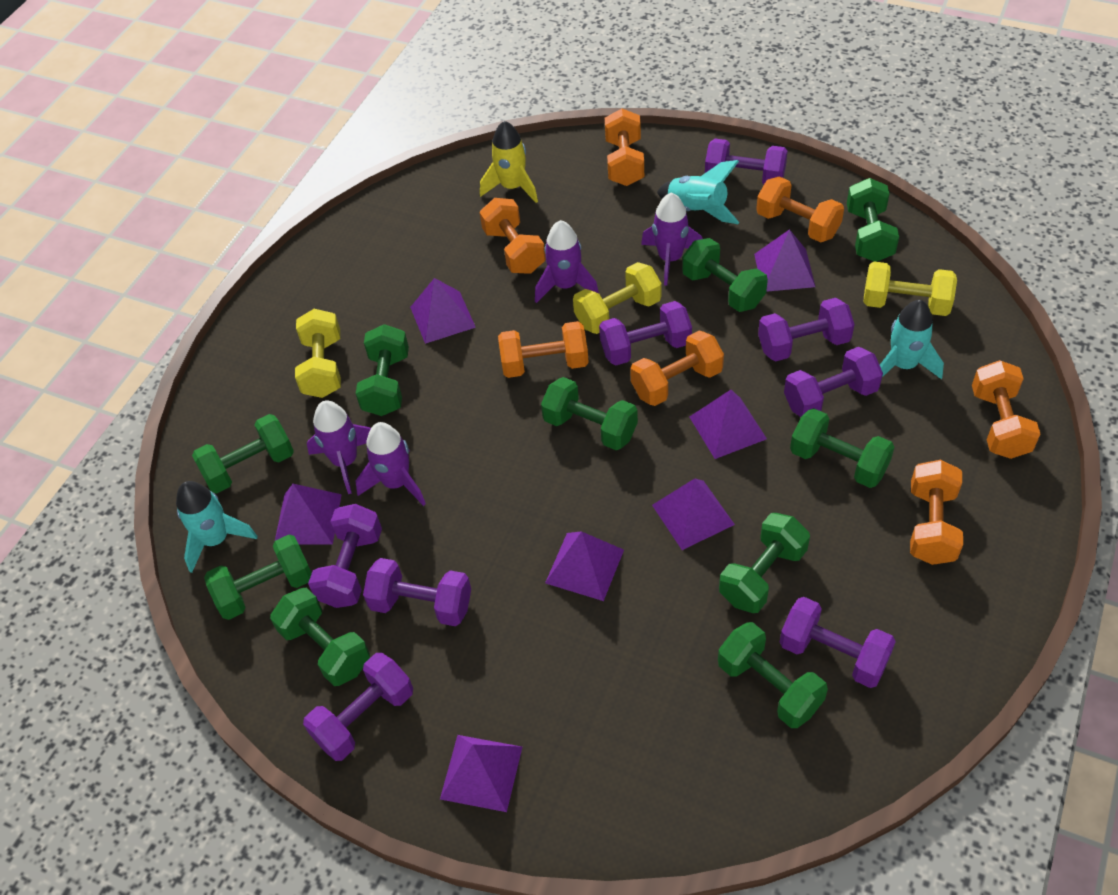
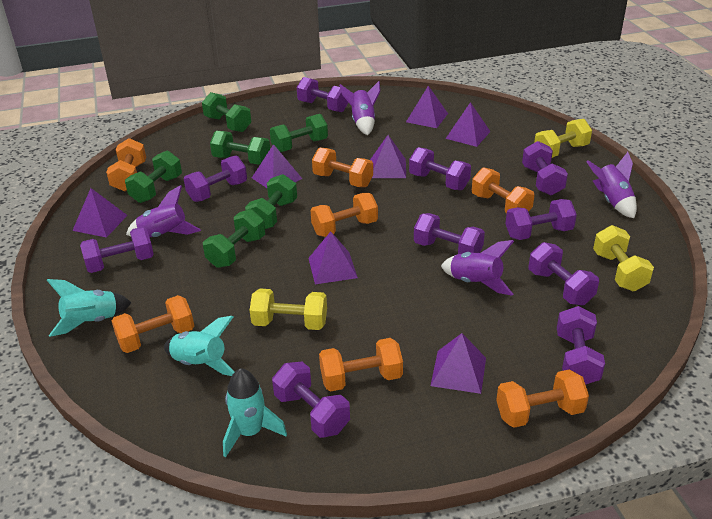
green dumbbell: 10 -> 6
purple dumbbell: 8 -> 10
yellow rocket: 1 -> 0

